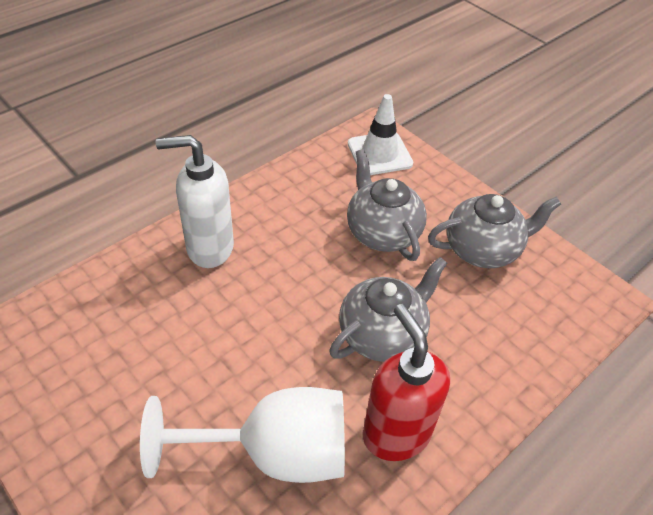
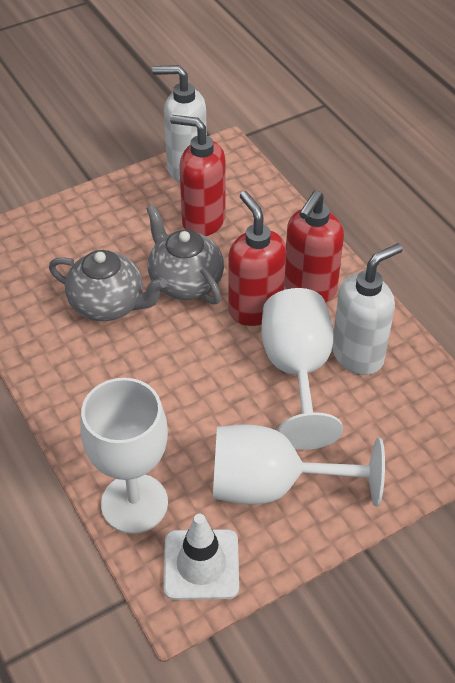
grey teapot: 3 -> 2
red soap dispenser: 1 -> 3
white goblet: 1 -> 3
white soap dispenser: 1 -> 2

